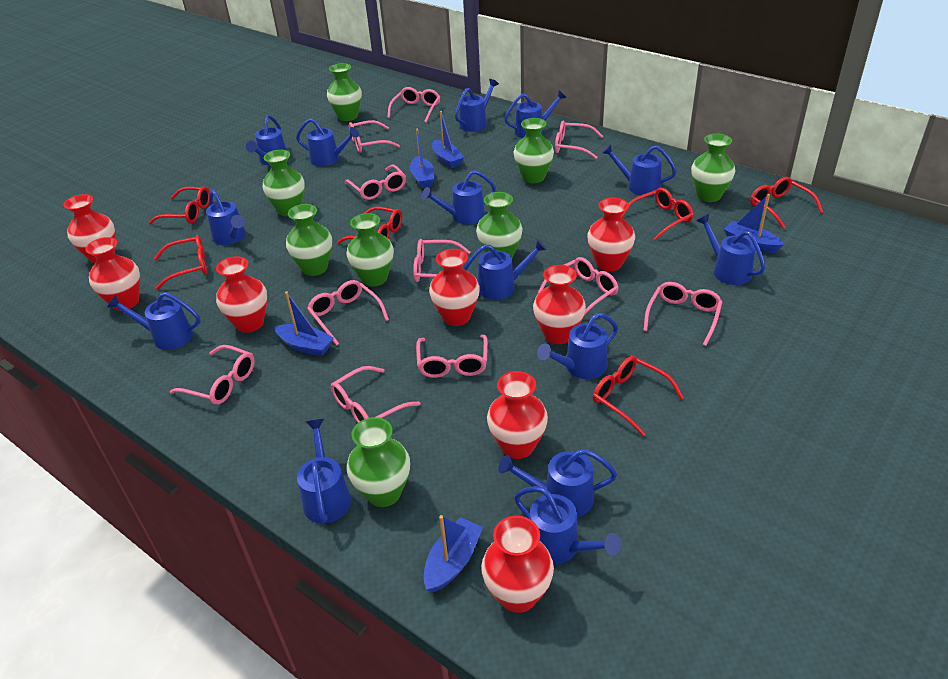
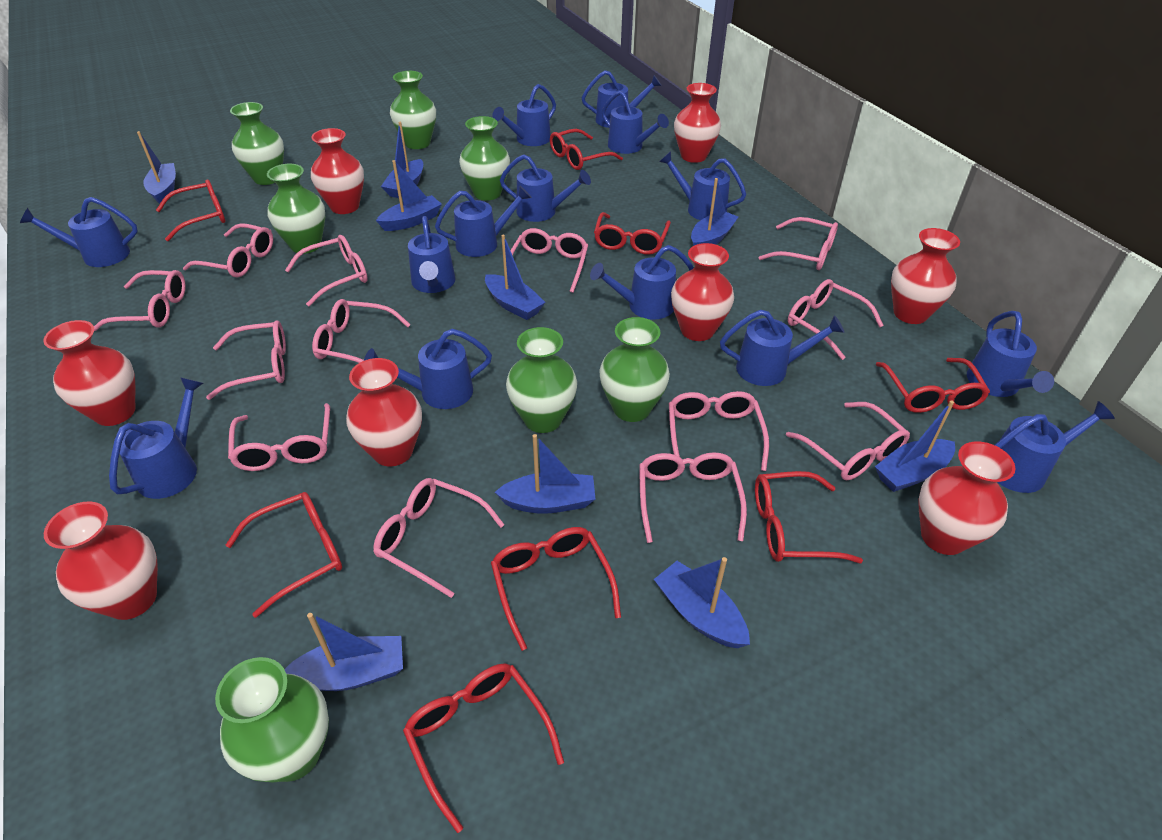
blue boat: 5 -> 9
green vase: 8 -> 7
pink glasses: 11 -> 13
red glasses: 6 -> 8

